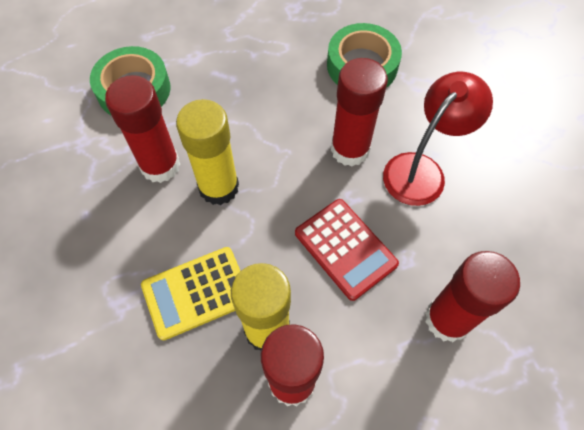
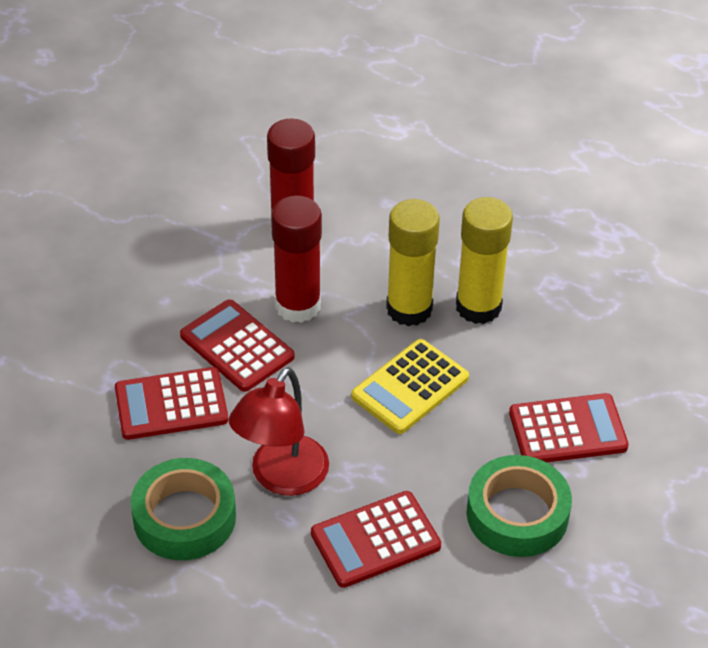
red calculator: 1 -> 4
red glue stick: 4 -> 2

